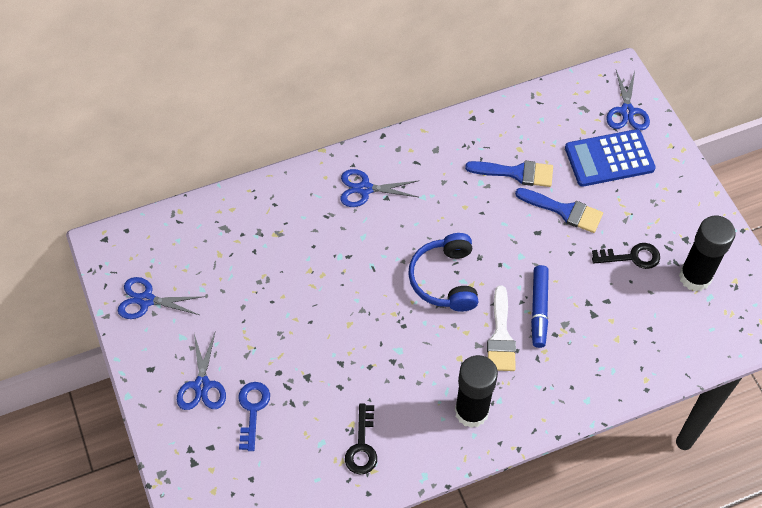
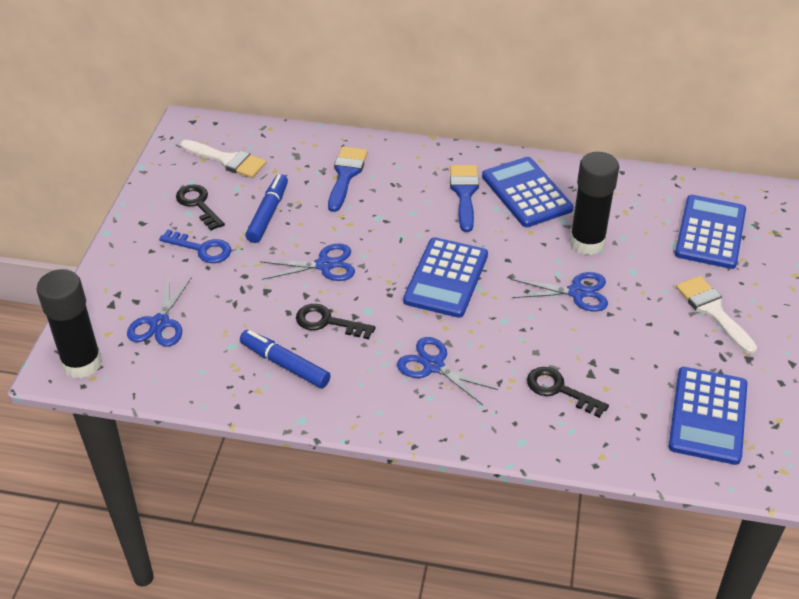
black key: 2 -> 3
blue calculator: 1 -> 4
blue headphones: 1 -> 0
blue marker: 1 -> 2
white brush: 1 -> 2

